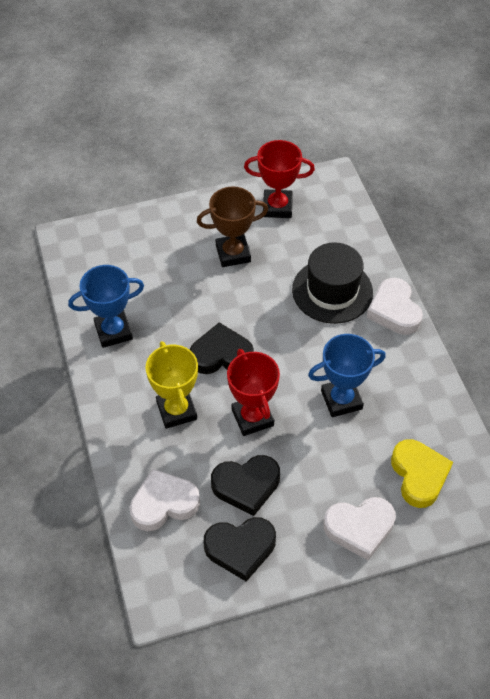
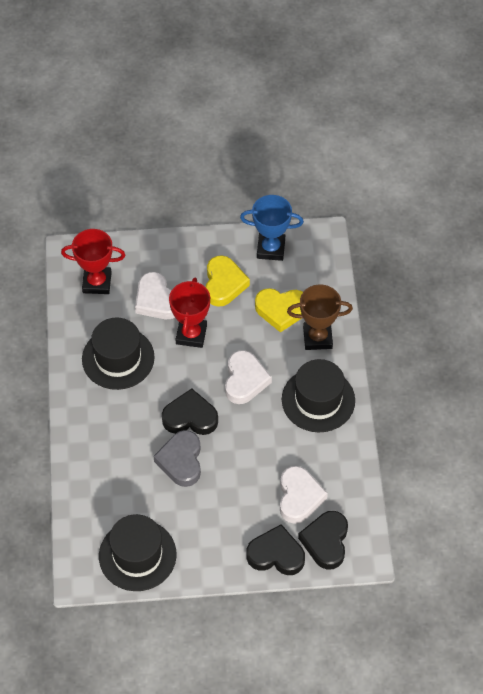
black hat: 1 -> 3
blue trophy: 2 -> 1
grey heart: 0 -> 1
yellow heart: 1 -> 2
yellow trophy: 1 -> 0

